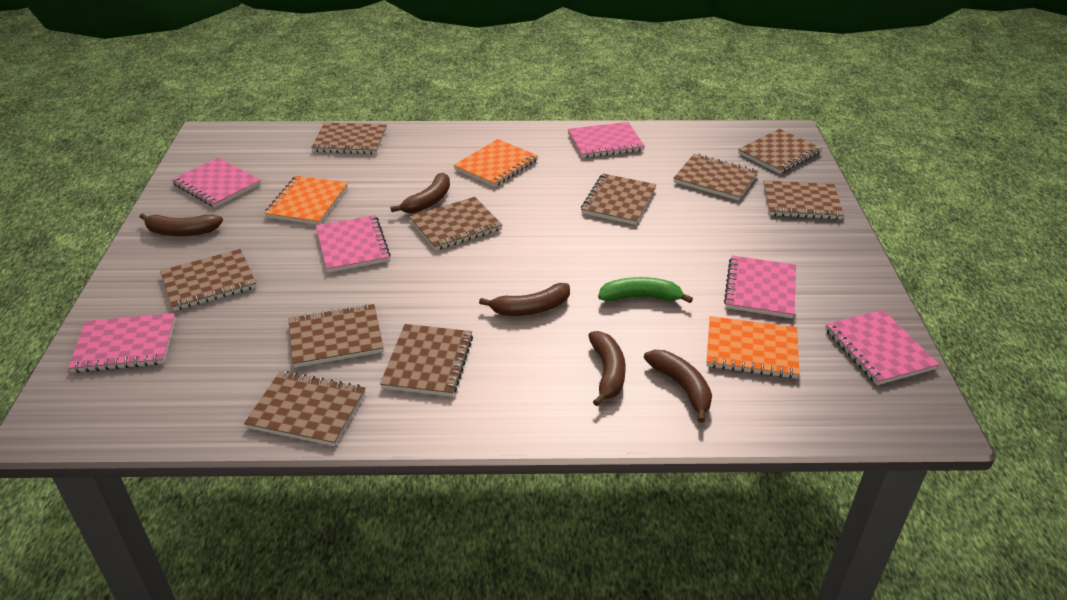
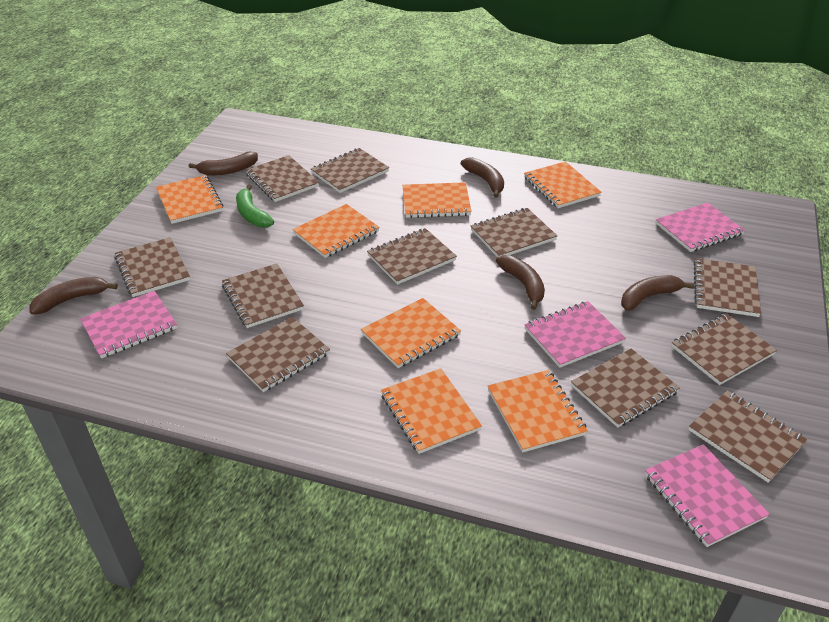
brown notebook: 10 -> 11
orange notebook: 3 -> 7
pink notebook: 6 -> 4

